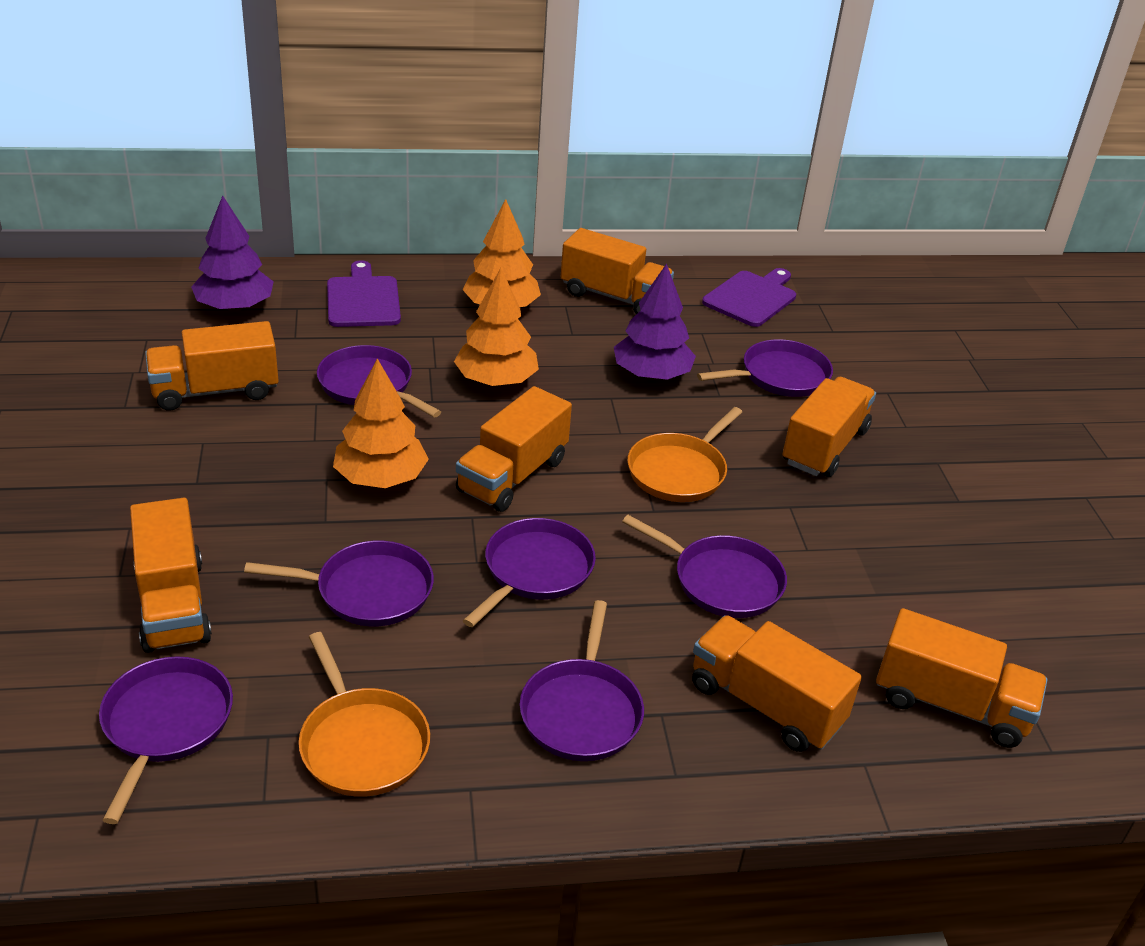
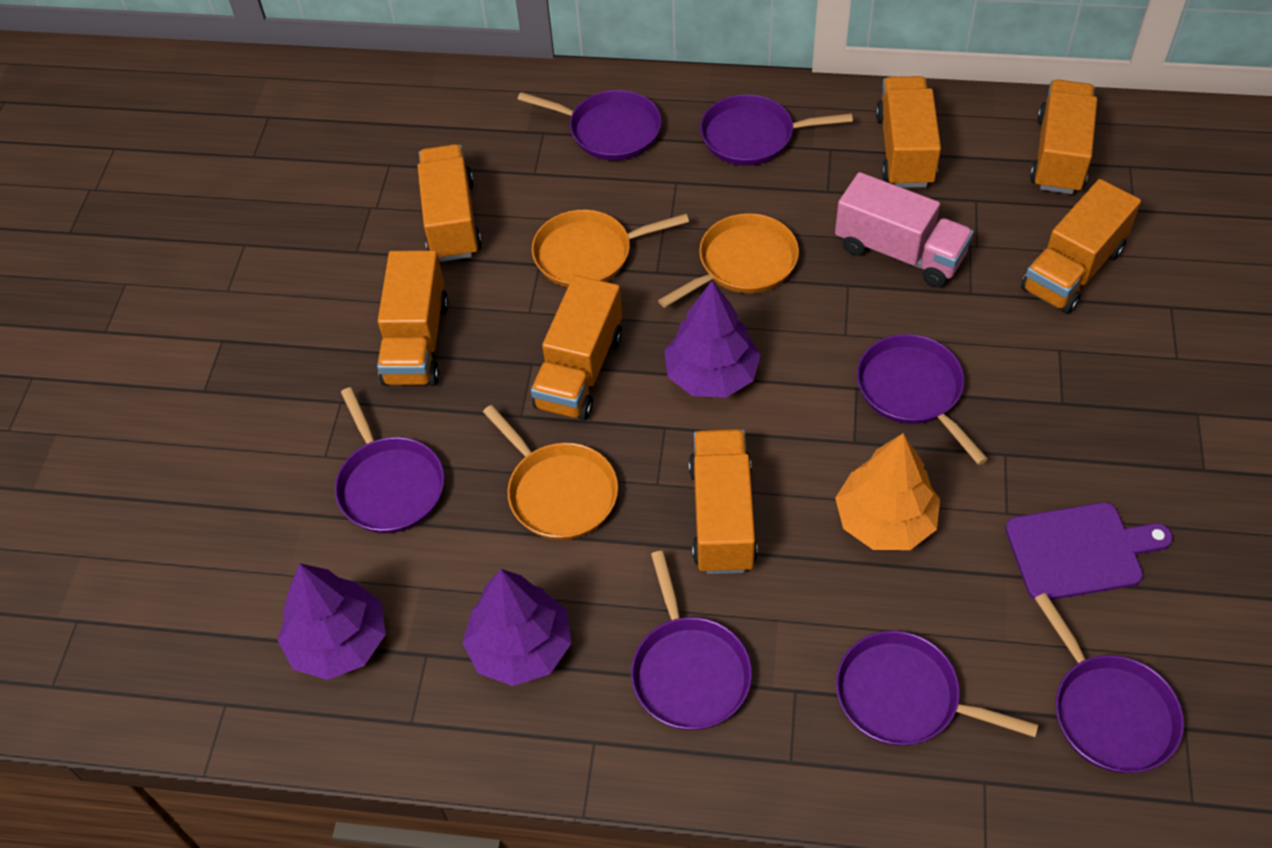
orange pan: 2 -> 3
orange tree: 3 -> 1
pink truck: 0 -> 1
purple cutting board: 2 -> 1
purple tree: 2 -> 3

